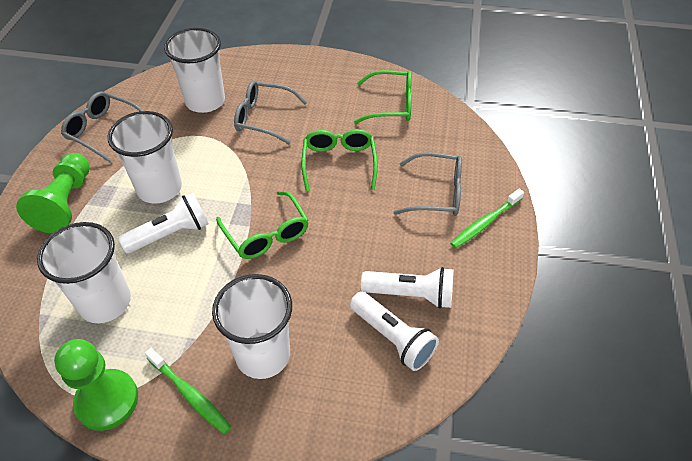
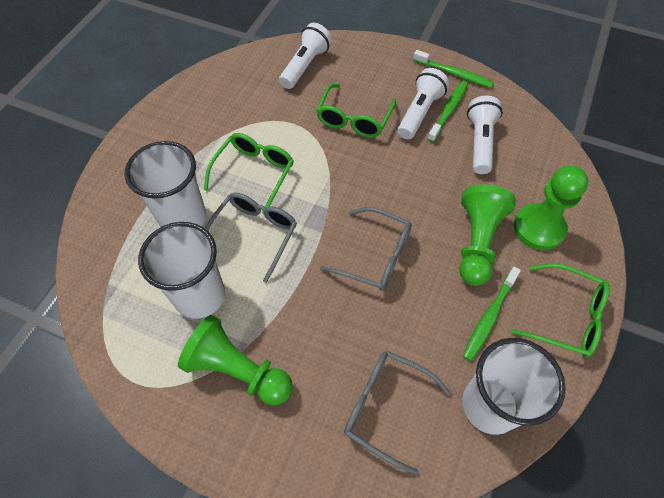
green pawn: 2 -> 3
green toothbrush: 2 -> 3
white cup: 4 -> 3

